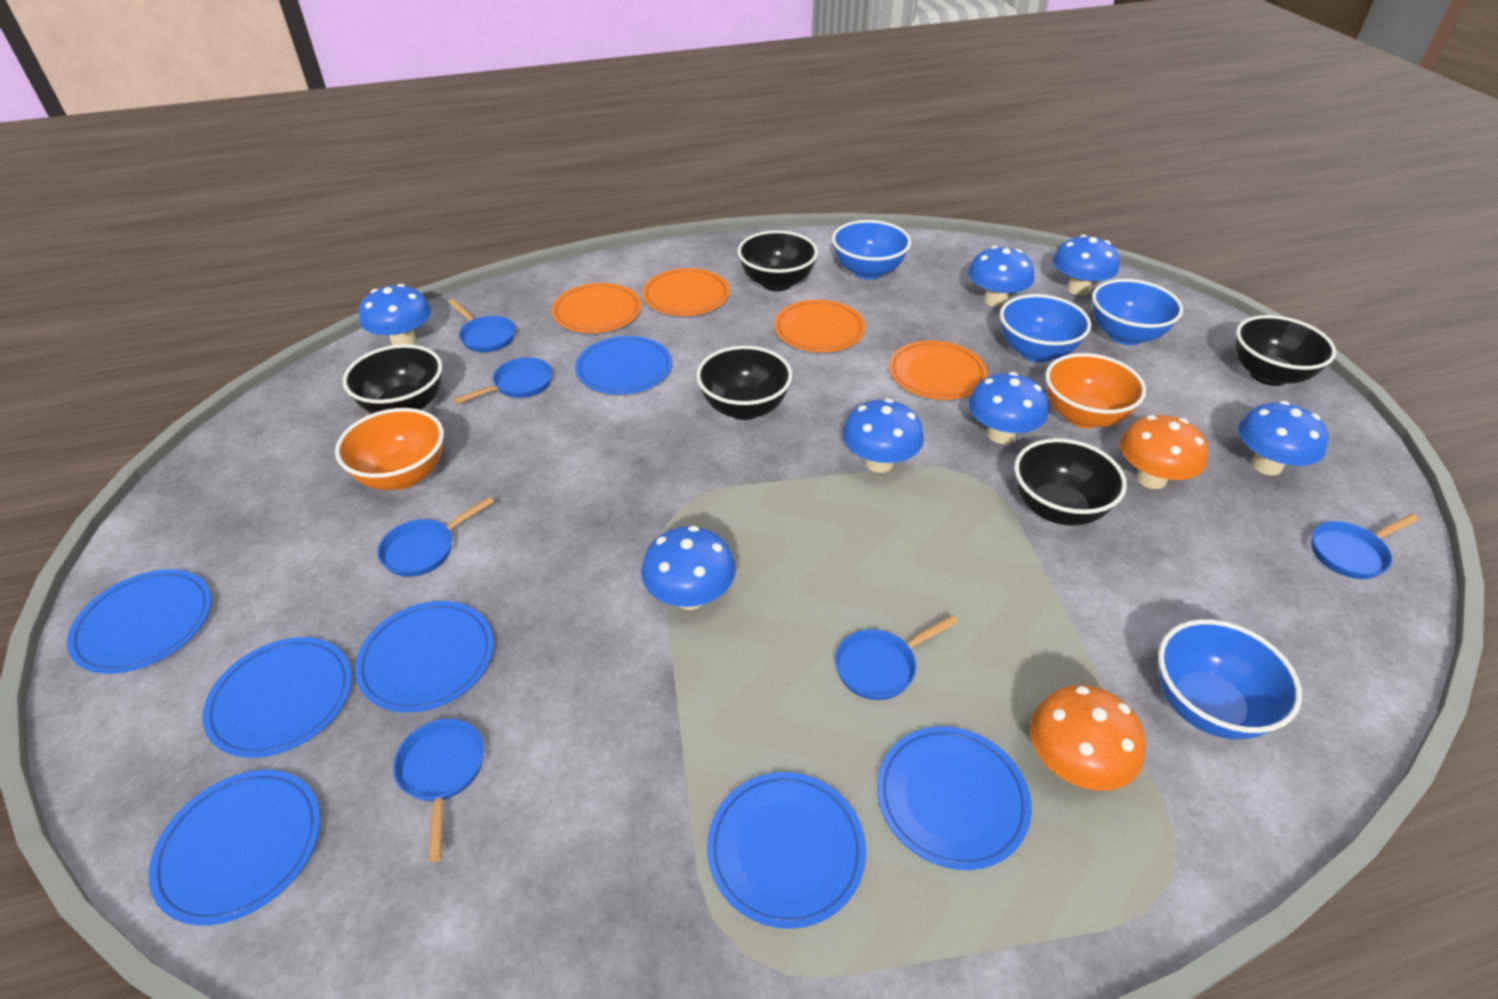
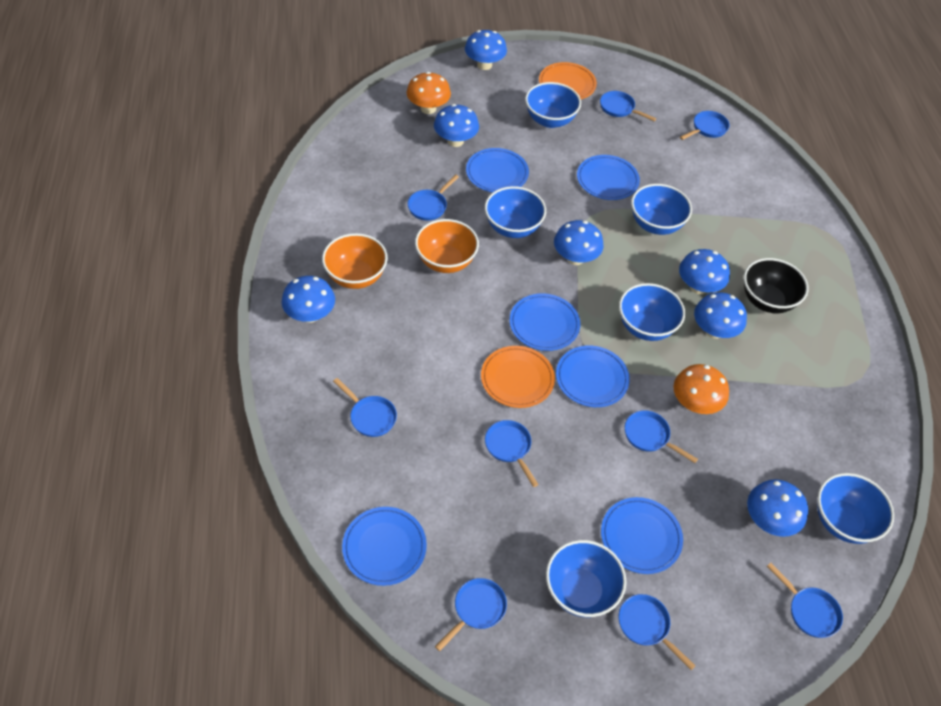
black bowl: 5 -> 1
blue bowl: 4 -> 6
blue pan: 6 -> 9
blue plate: 7 -> 6
orange plate: 4 -> 2

